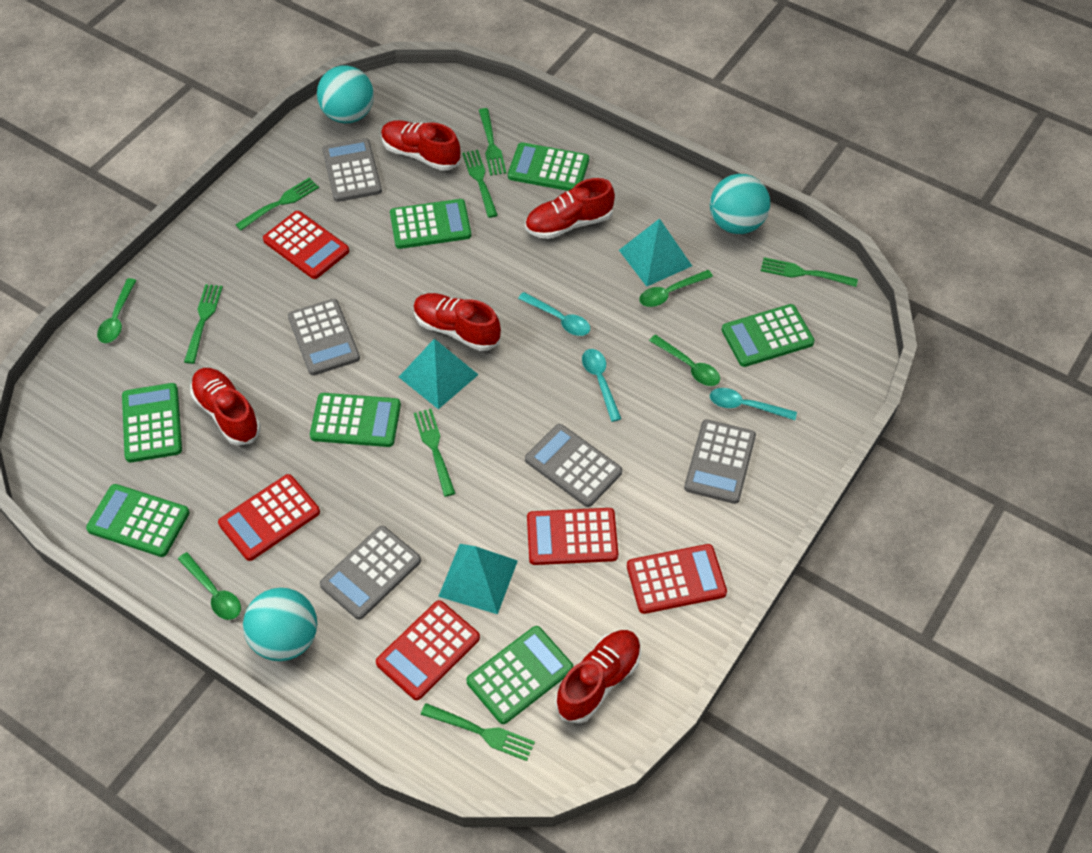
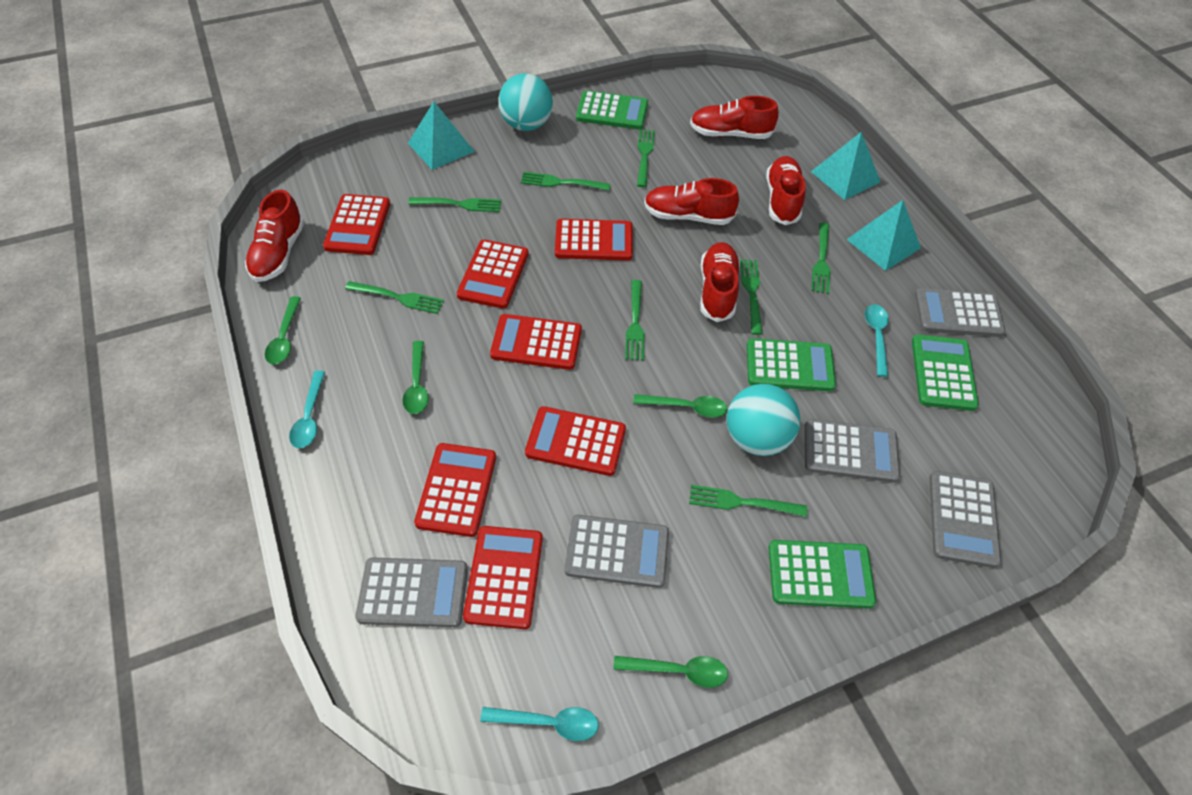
green calculator: 7 -> 4
green fork: 7 -> 8
red calculator: 5 -> 7
turquoise ball: 3 -> 2

